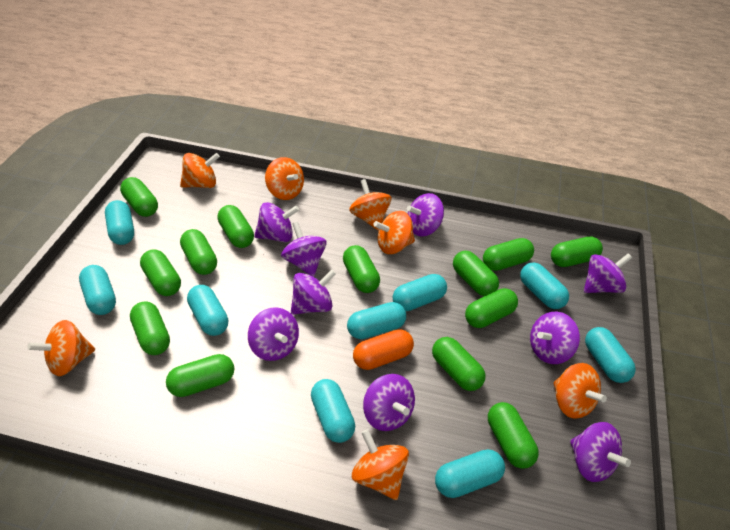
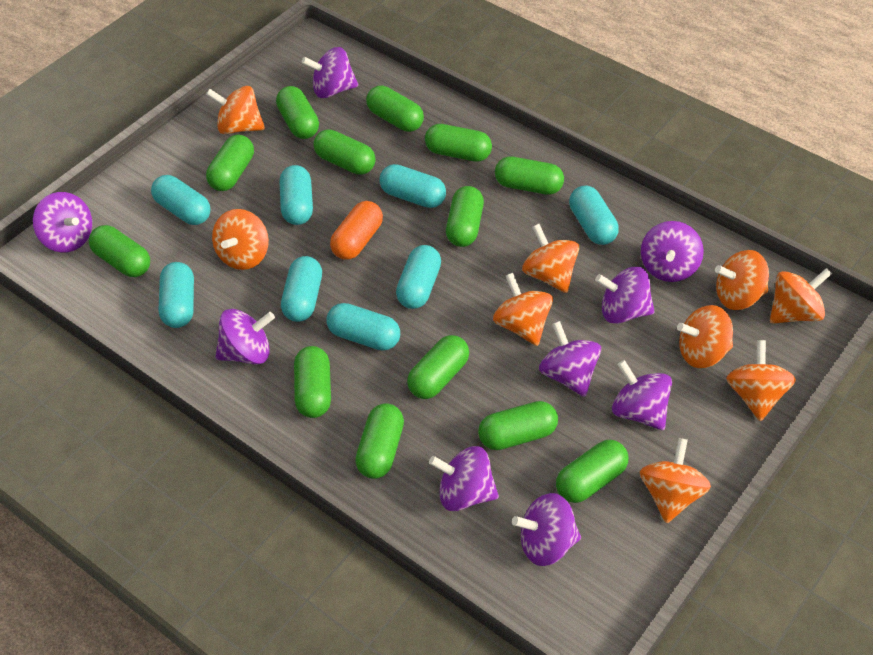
orange spinning top: 7 -> 9
turquoise capsule: 9 -> 8

